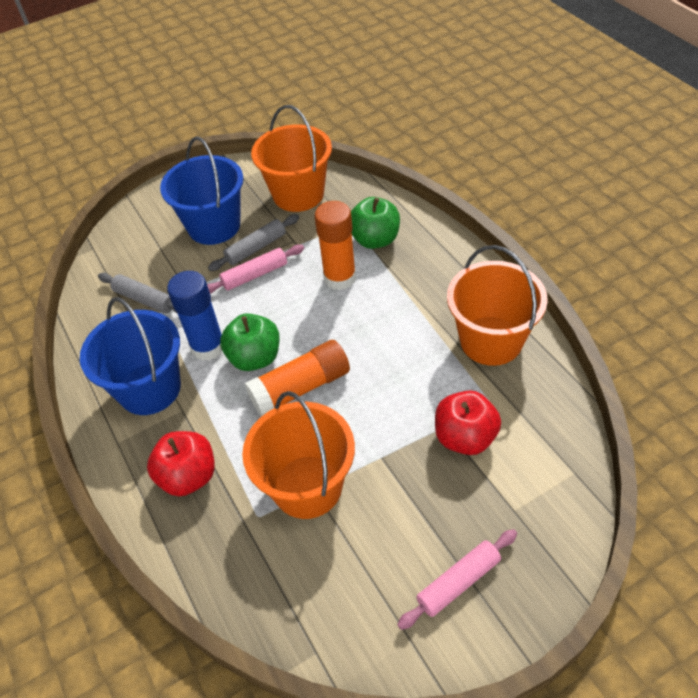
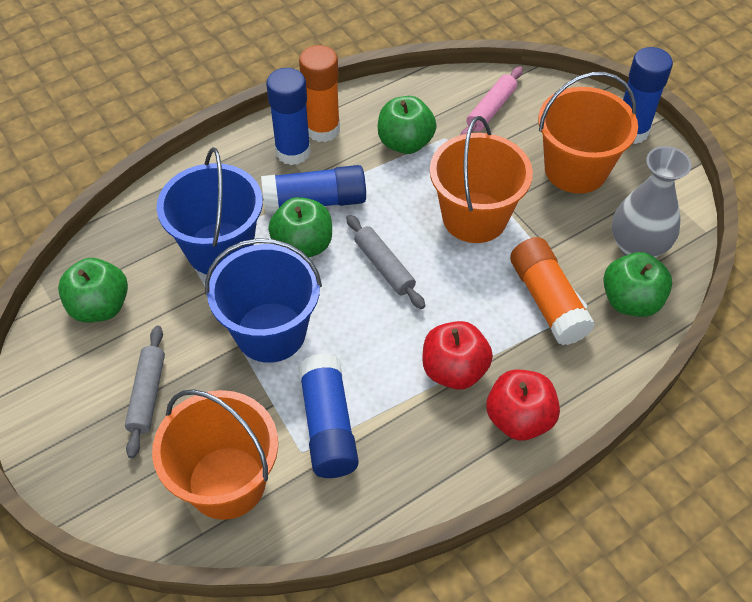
blue glue stick: 1 -> 4
green apple: 2 -> 4
grey vase: 0 -> 1
pink rolling pin: 2 -> 1

